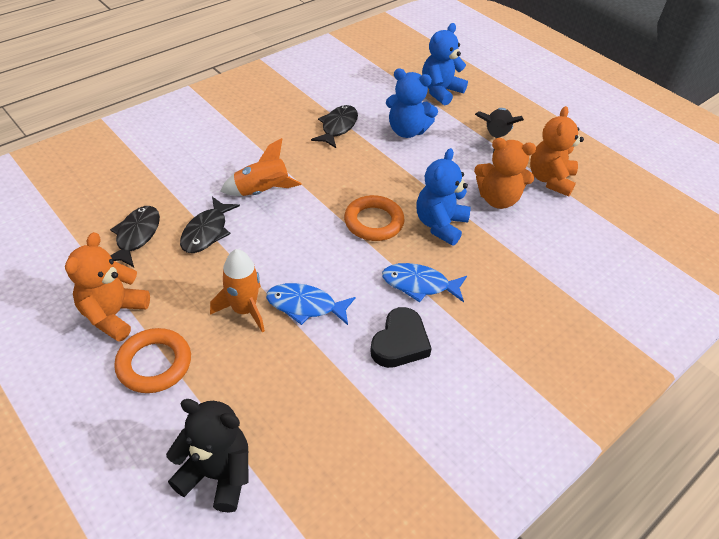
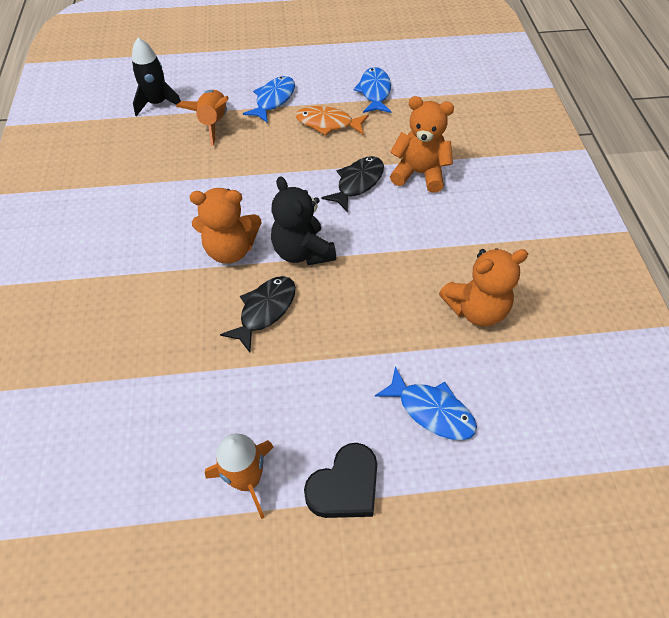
black fish: 3 -> 2
blue fish: 2 -> 3
blue teddy bear: 3 -> 0
orange fish: 0 -> 1
orange ring: 2 -> 0

